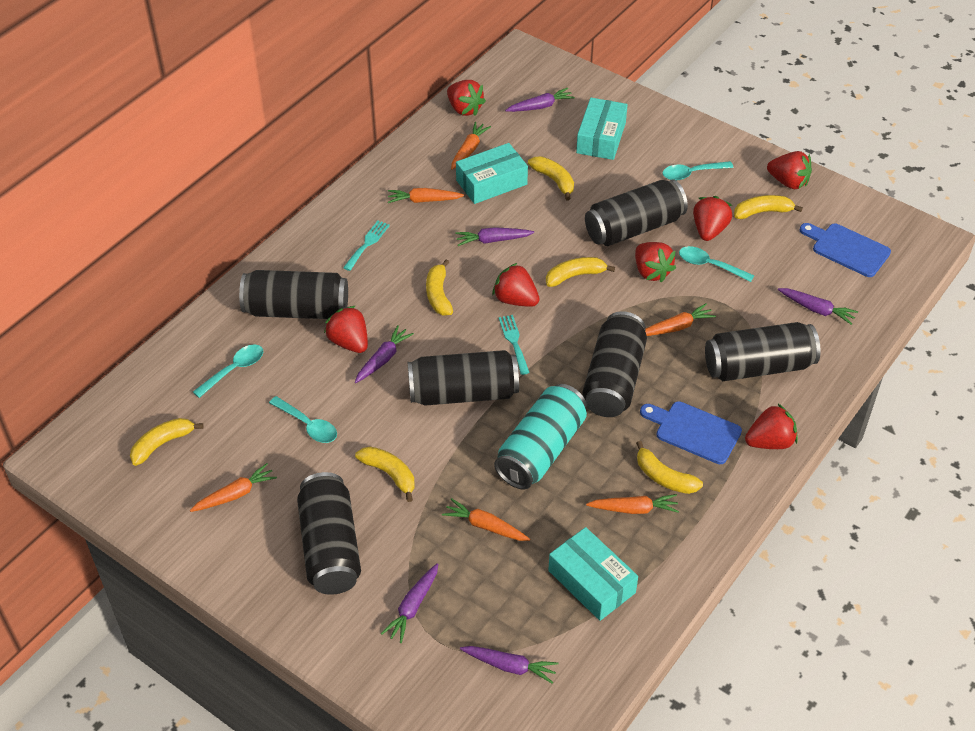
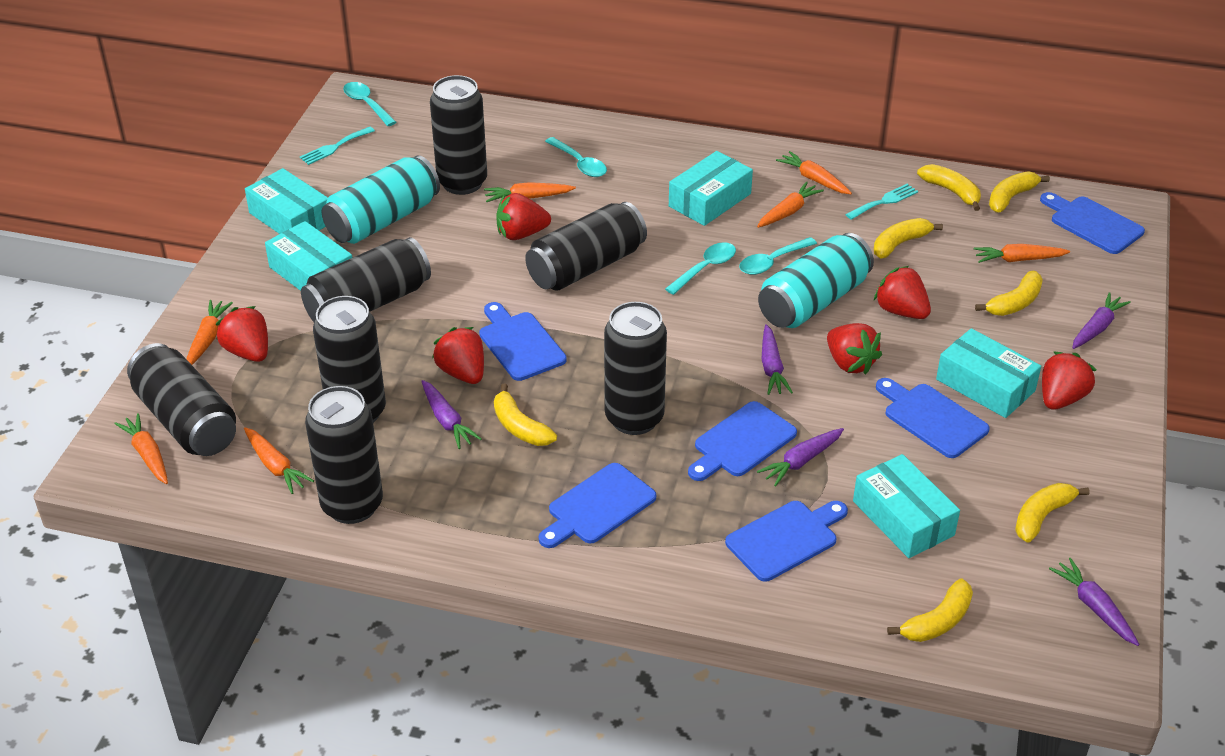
black can: 6 -> 7
blue cutting board: 2 -> 6
orange carrot: 6 -> 7
purple carrot: 6 -> 5
red strawberry: 7 -> 6
turquoise box: 3 -> 5
turquoise can: 1 -> 2

